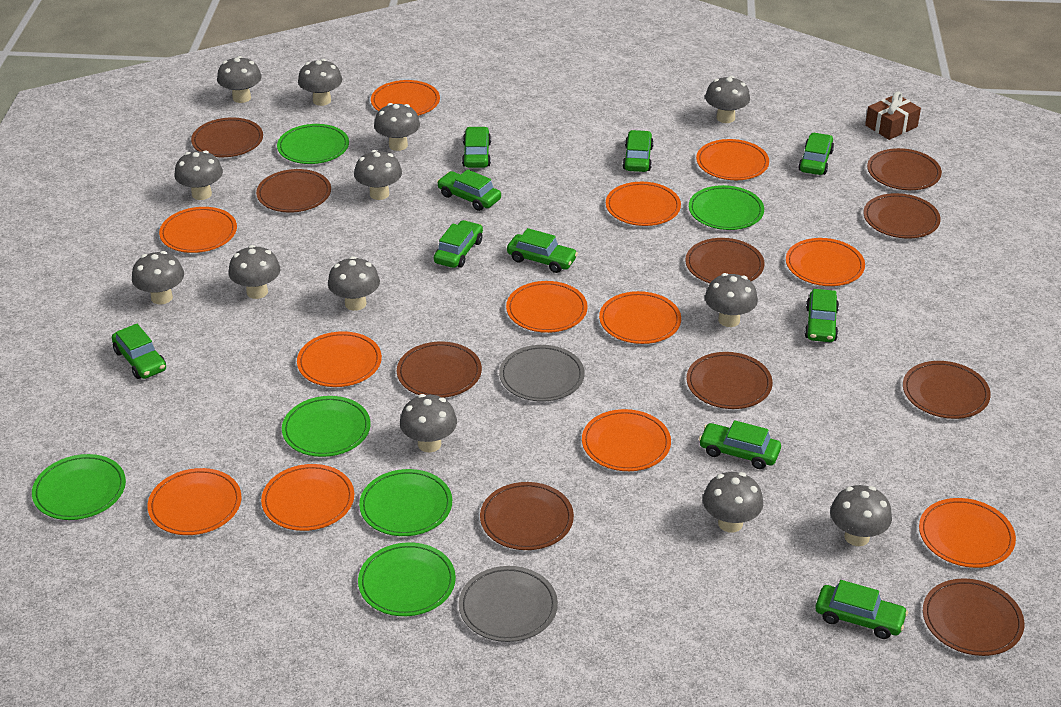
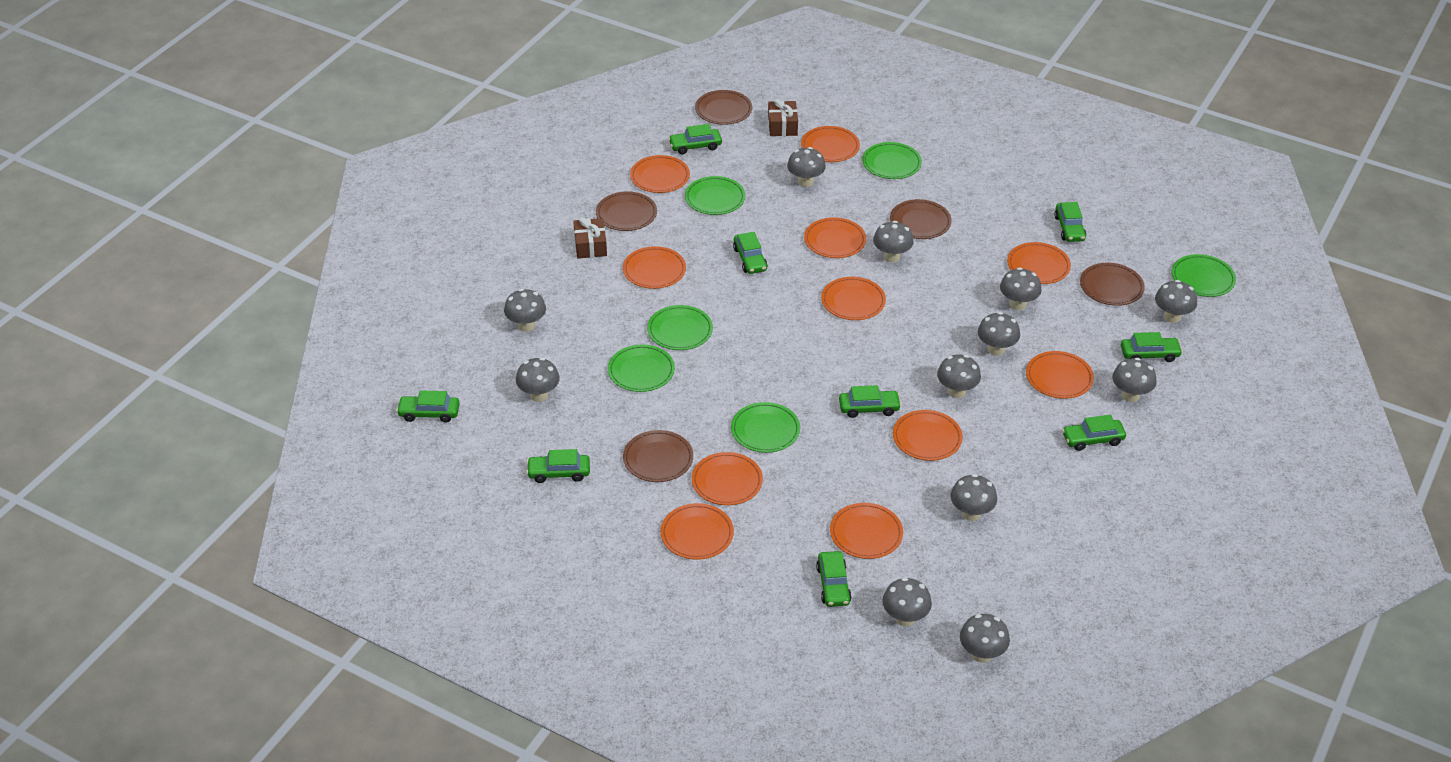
brown gift: 1 -> 2
brown plate: 10 -> 5
green car: 10 -> 9
grey mushroom: 13 -> 12
grey plate: 2 -> 0
orange plate: 12 -> 11

